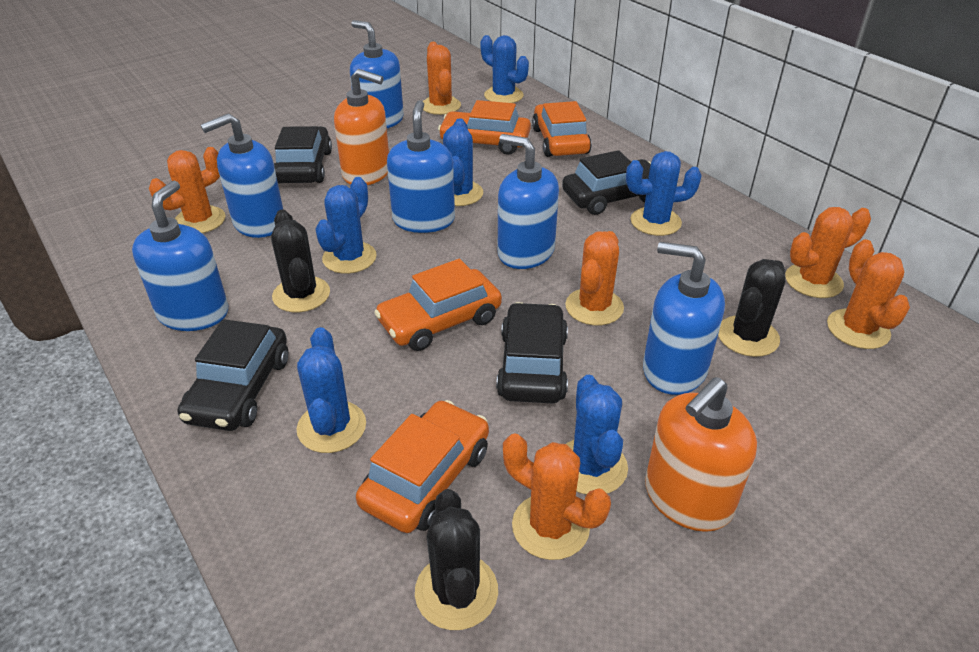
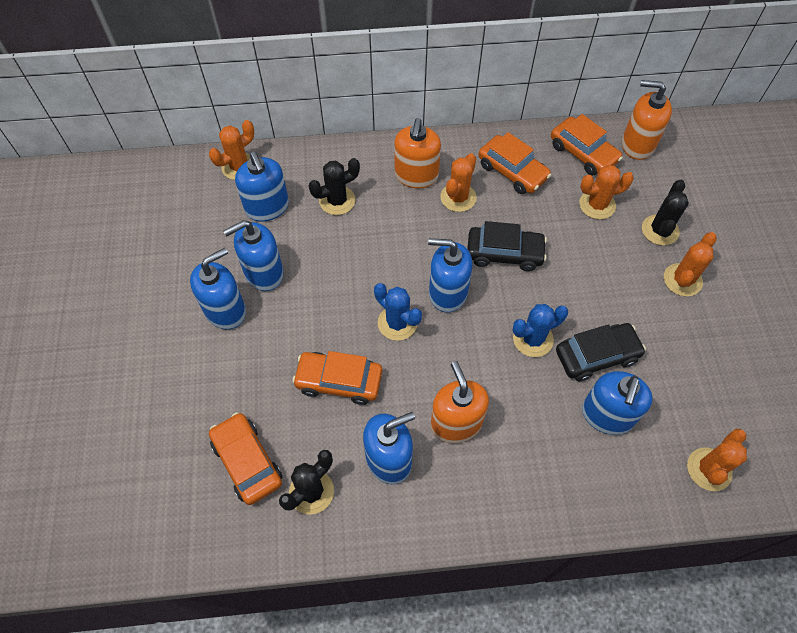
black car: 4 -> 2
blue cactus: 6 -> 2
orange cactus: 6 -> 5
orange soap dispenser: 2 -> 3

